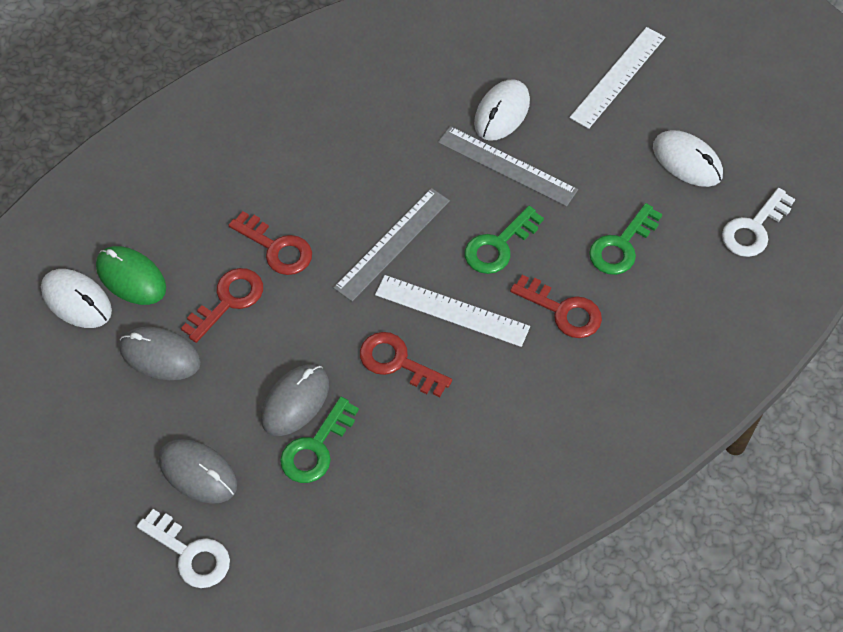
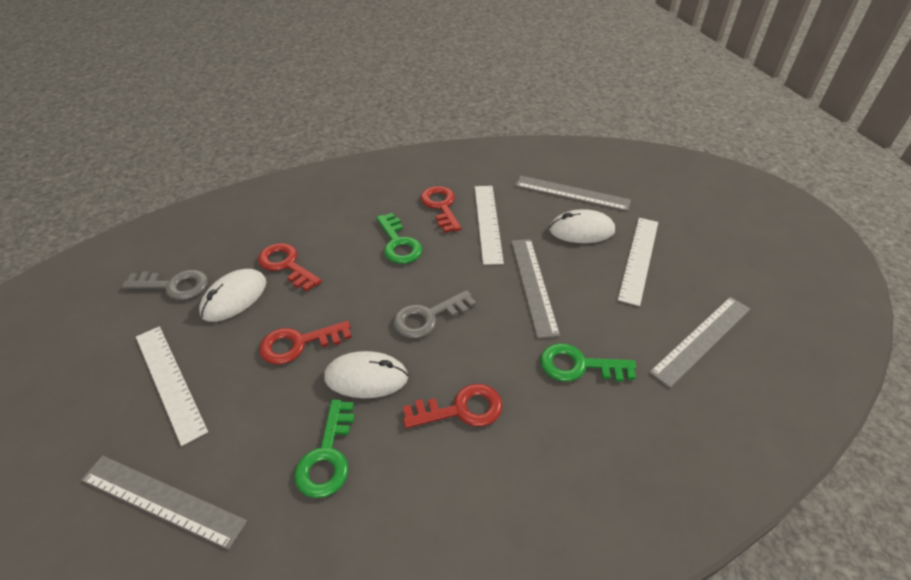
green mouse: 1 -> 0
grey key: 0 -> 2
grey mouse: 3 -> 0
grey ruler: 2 -> 4
white key: 2 -> 0
white ruler: 2 -> 3

